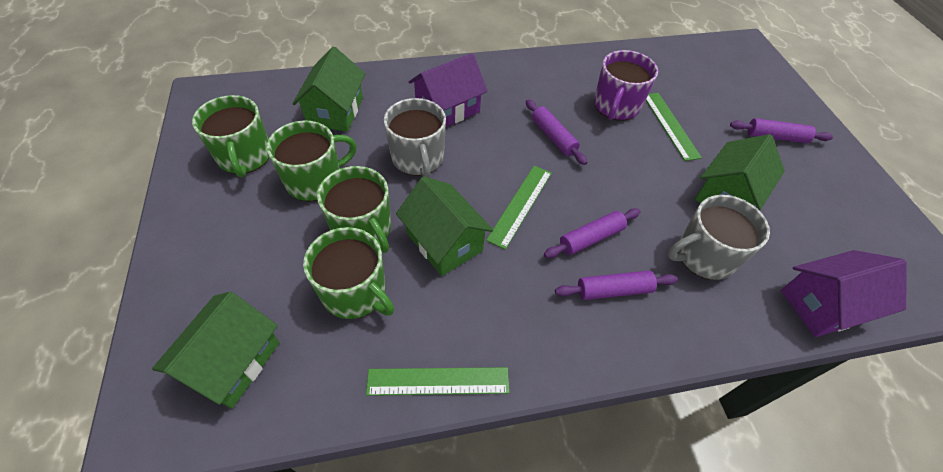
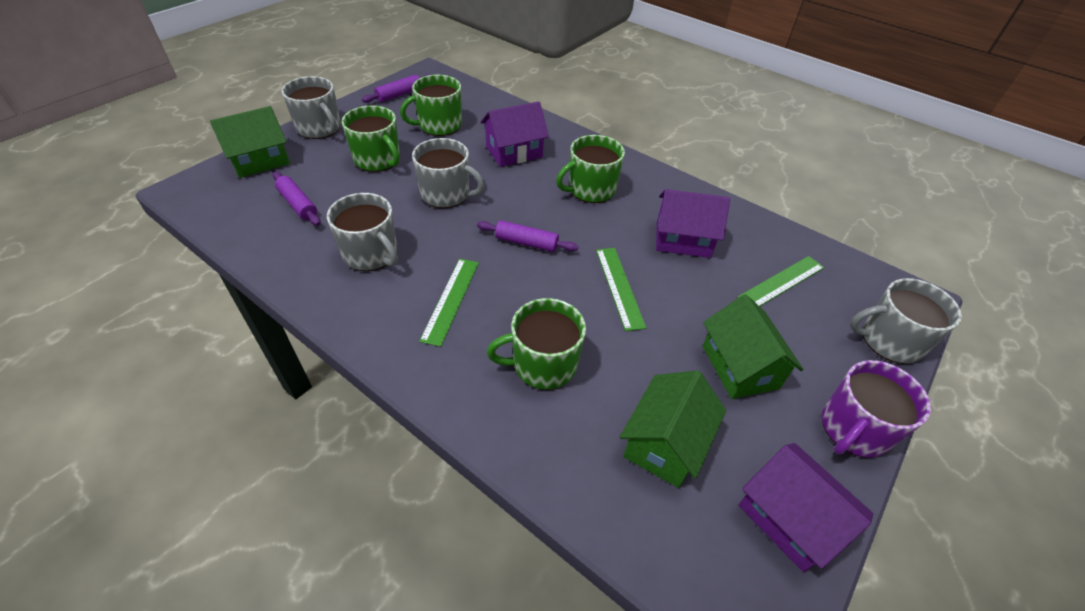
green house: 4 -> 3
grey mug: 2 -> 4
purple house: 2 -> 3
purple rolling pin: 4 -> 3

